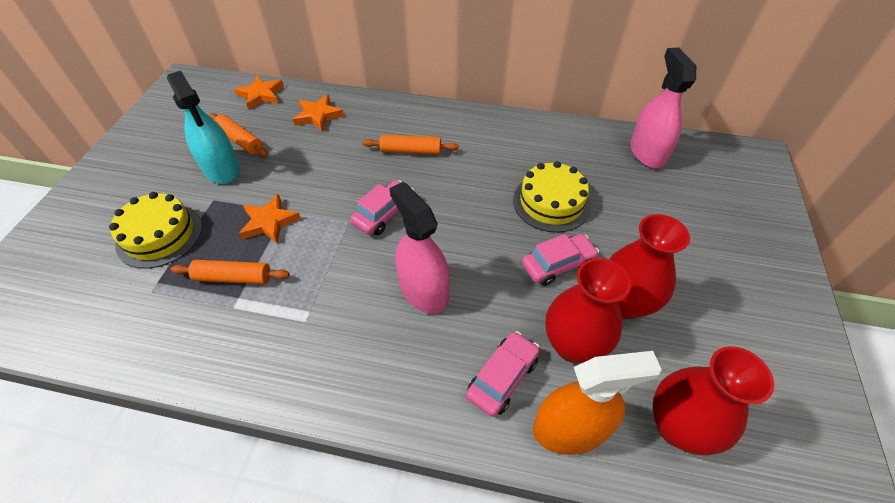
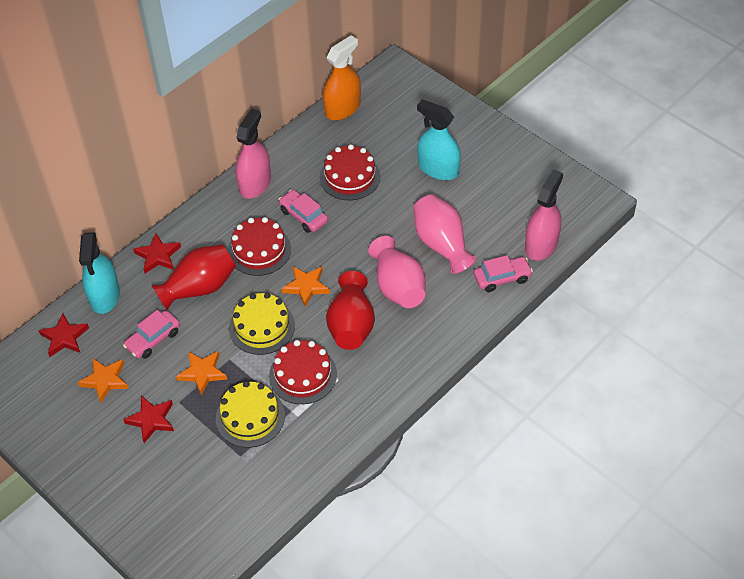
orange rolling pin: 3 -> 0
pink vase: 0 -> 2
red cake: 0 -> 3
red star: 0 -> 3
red vase: 3 -> 2
turquoise spray bottle: 1 -> 2

